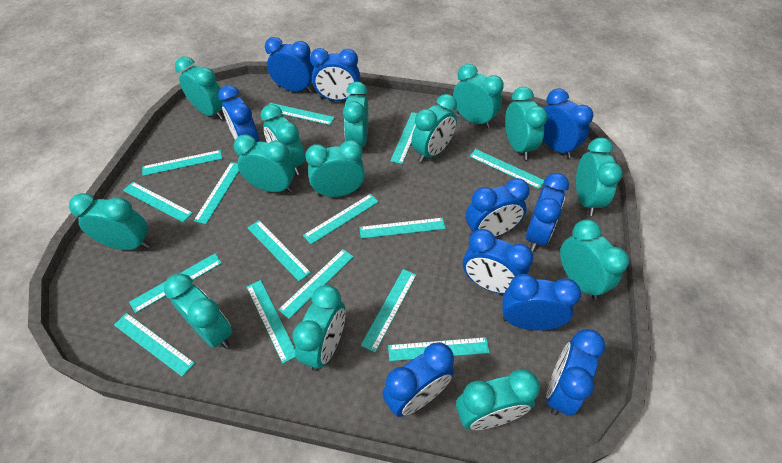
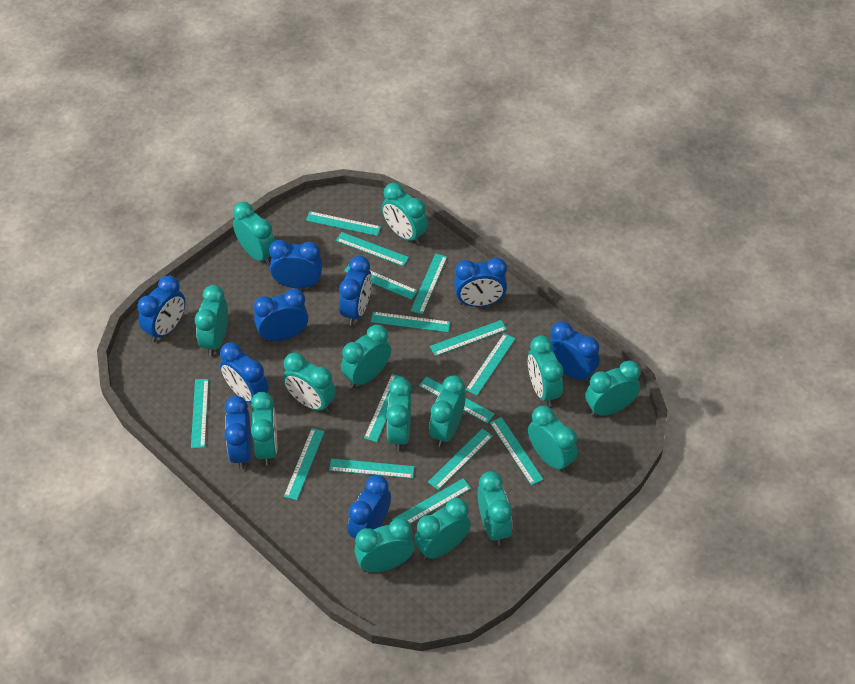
blue clock: 10 -> 9

